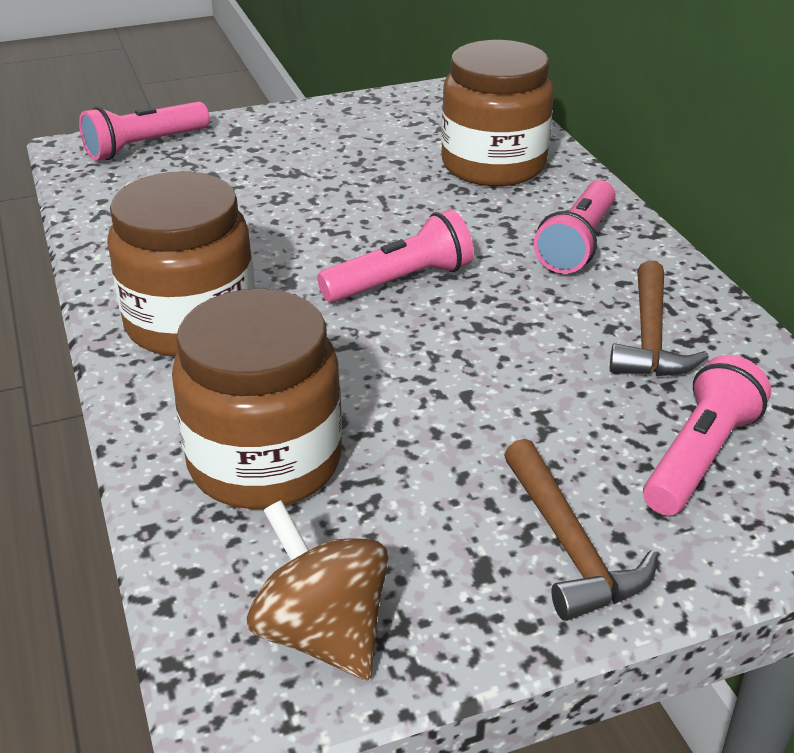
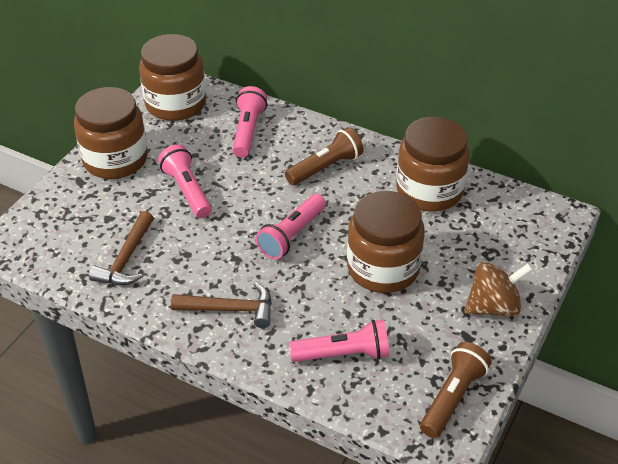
brown flashlight: 0 -> 2
brown jar: 3 -> 4

